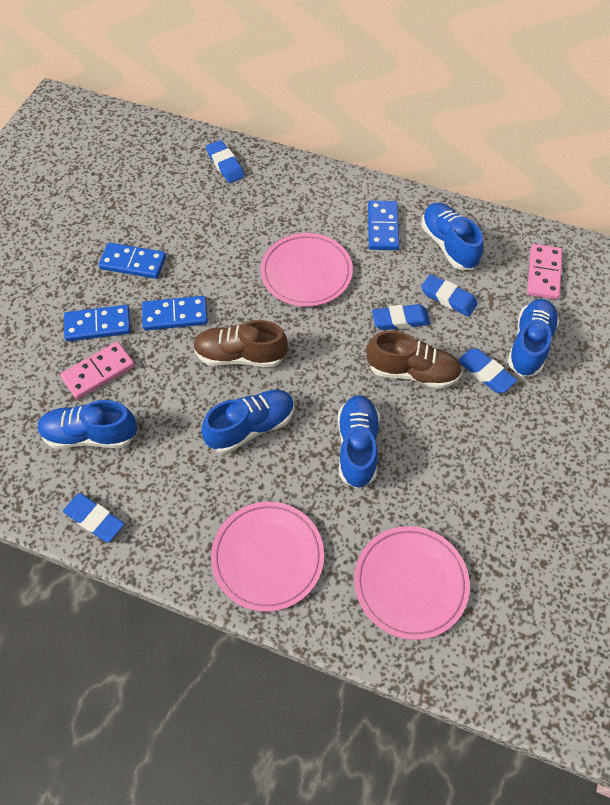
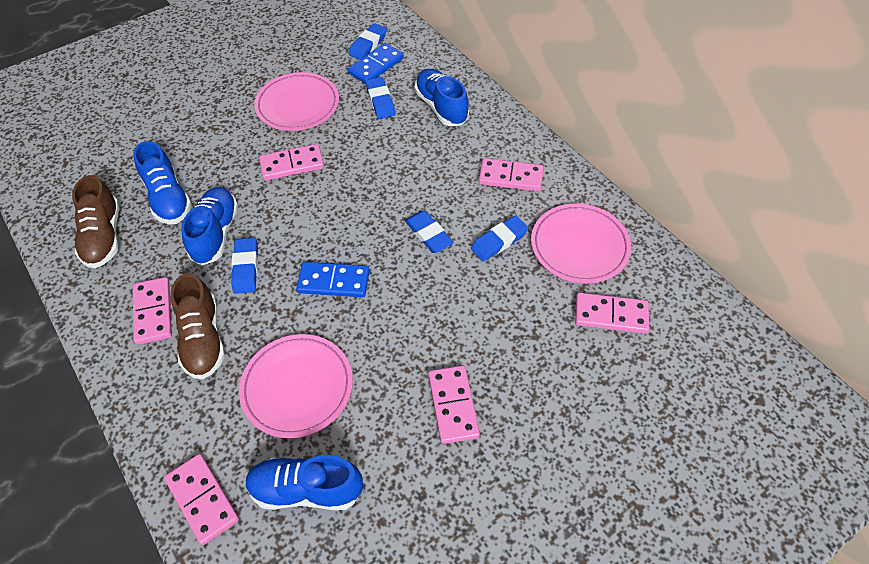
blue domino: 4 -> 2
blue shoe: 5 -> 4
pink domino: 2 -> 6

